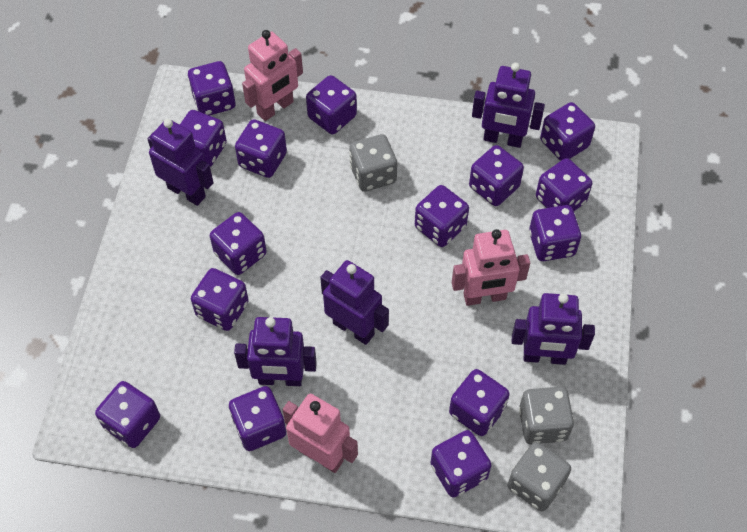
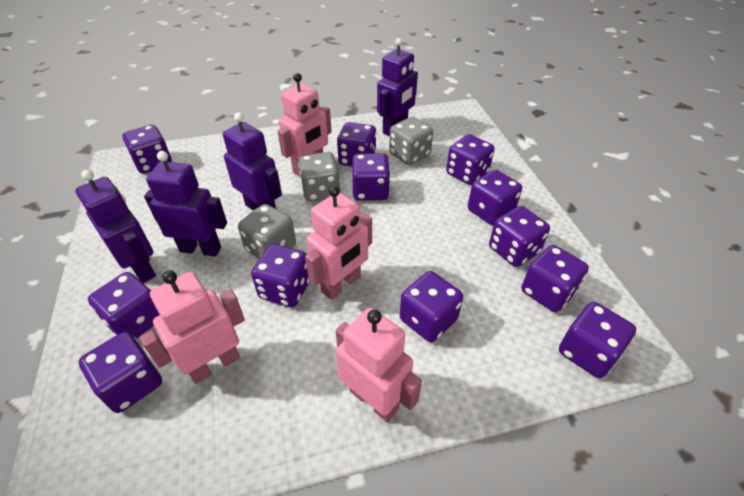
pink robot: 3 -> 4
purple dice: 15 -> 12
purple robot: 5 -> 4

